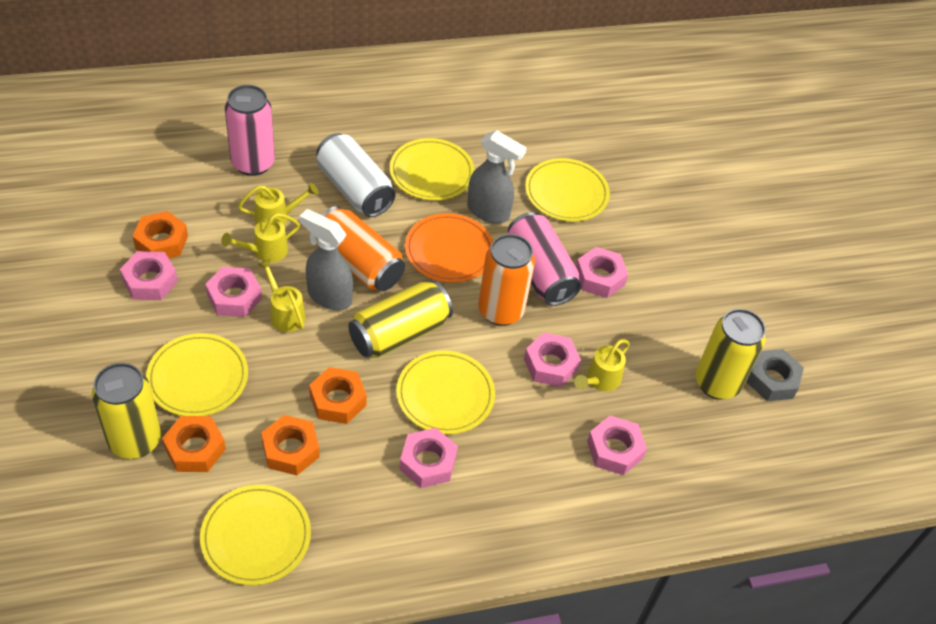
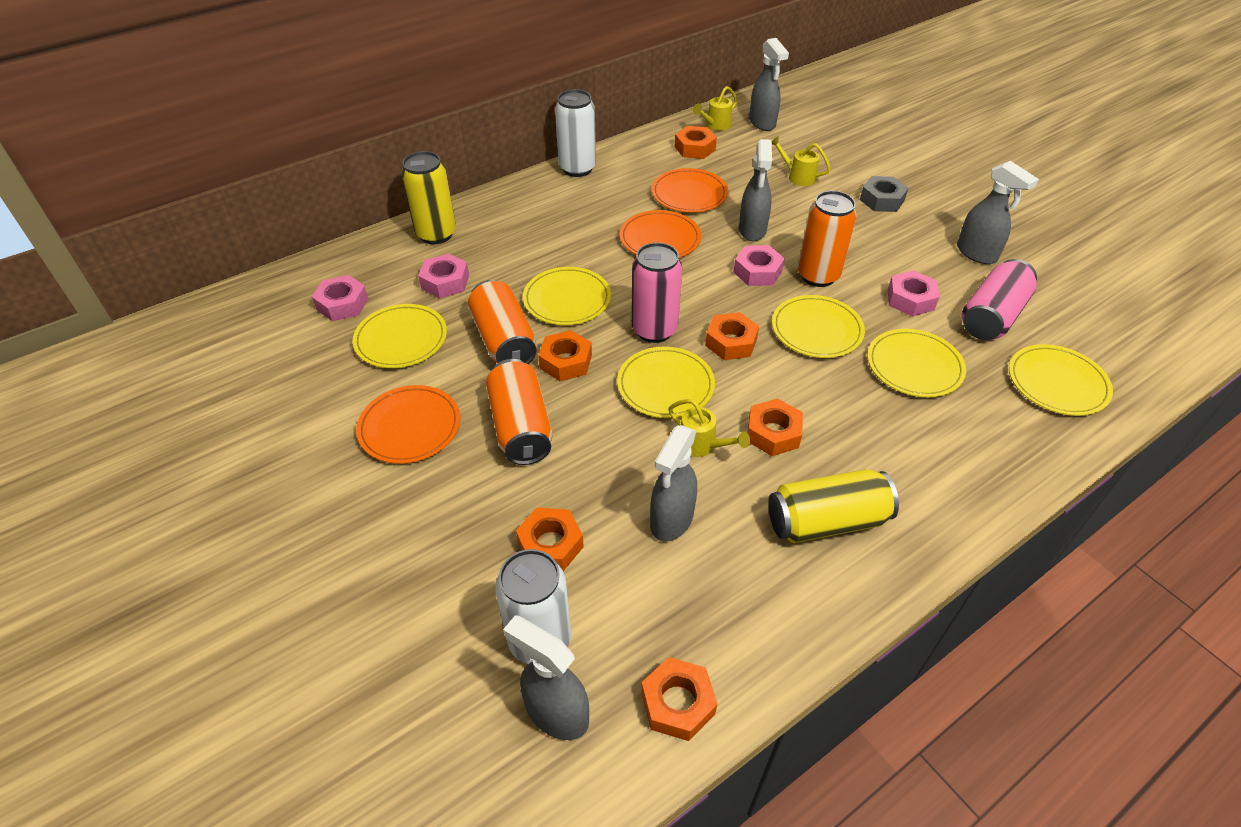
grey spray bottle: 2 -> 5
orange can: 2 -> 3
orange nut: 4 -> 6
orange plate: 1 -> 3
pink nut: 6 -> 4
white can: 1 -> 2
yellow can: 3 -> 2
yellow plate: 5 -> 6
yellow watering can: 4 -> 3

